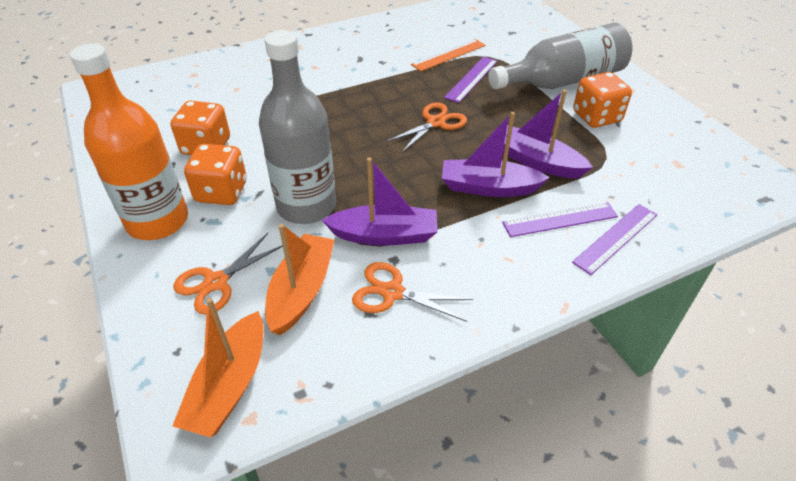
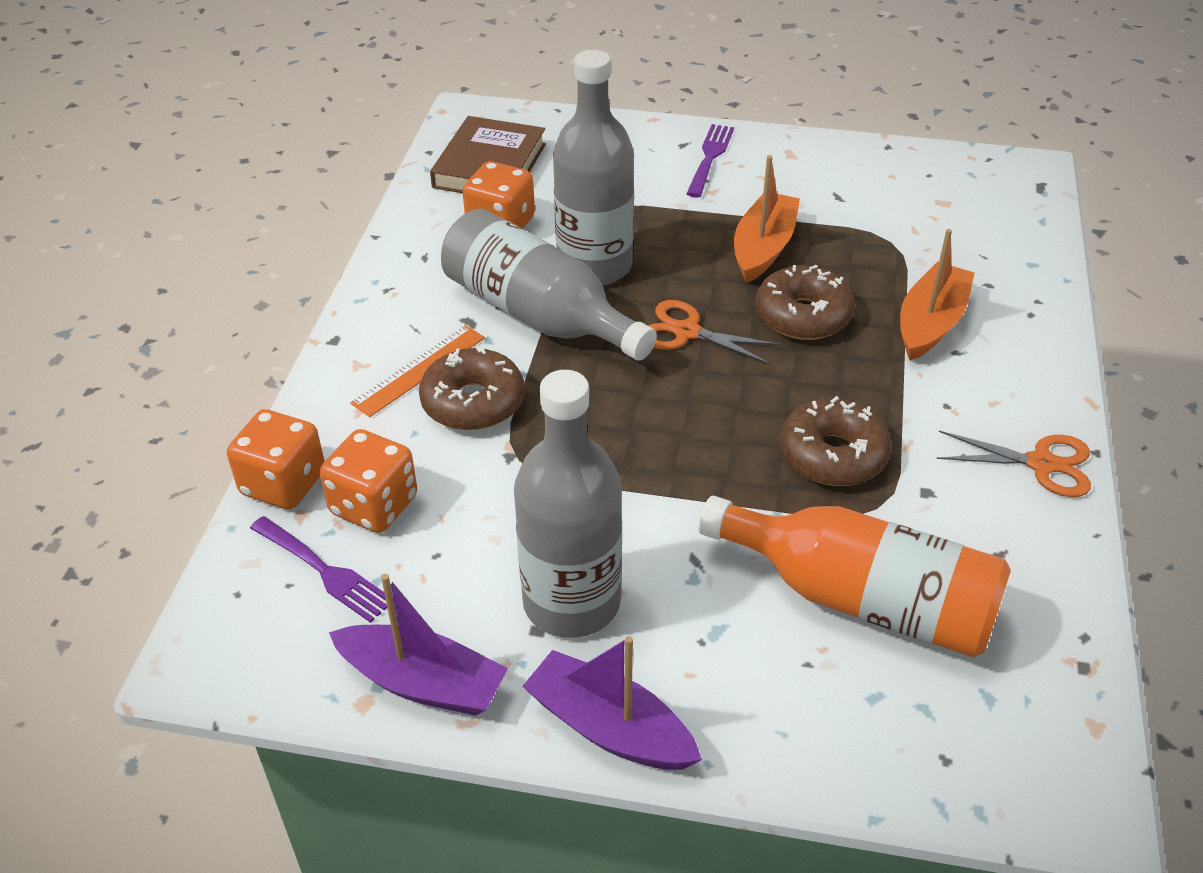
brown book: 0 -> 1
brown donut: 0 -> 3
grey bottle: 2 -> 3
orange scissors: 3 -> 2
purple boat: 3 -> 2
purple fork: 0 -> 2
purple ruler: 3 -> 0

